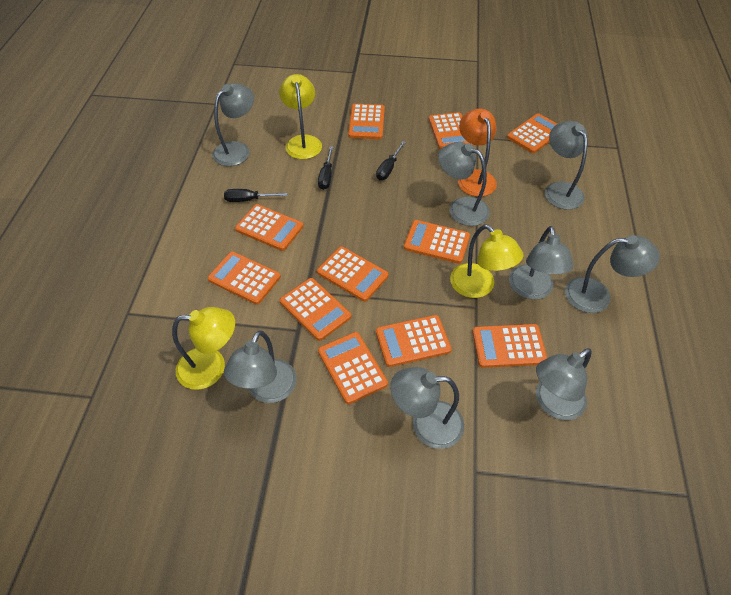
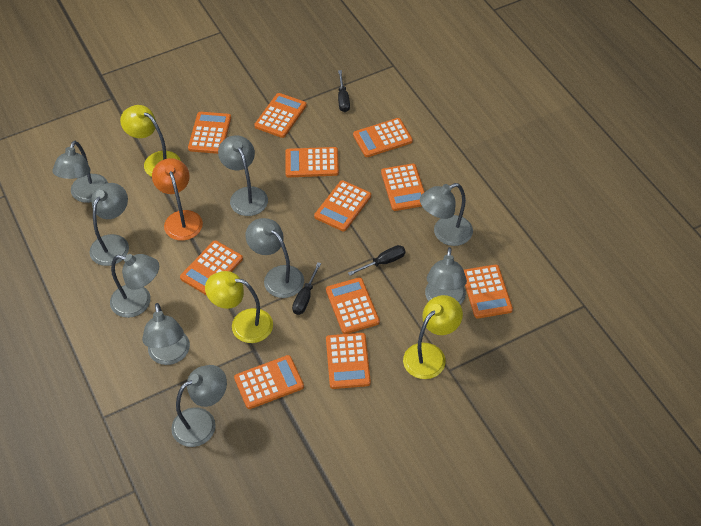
grey lamp: 8 -> 9

